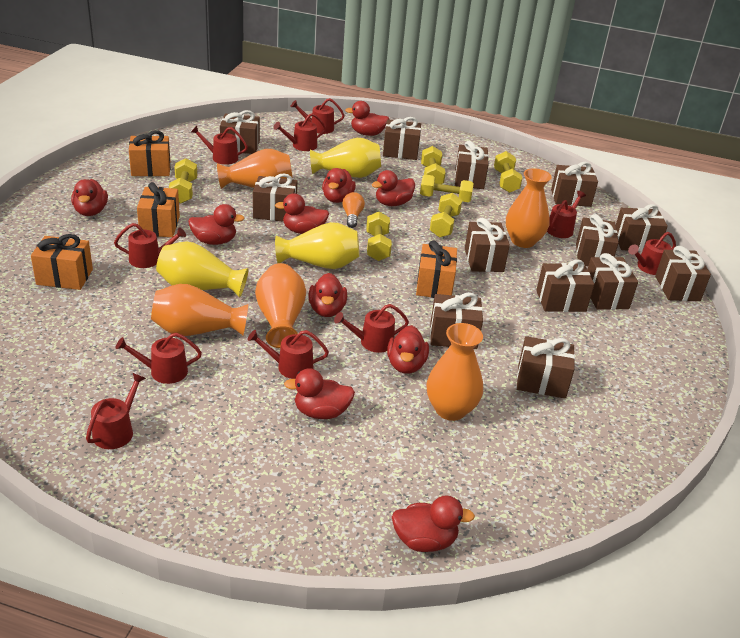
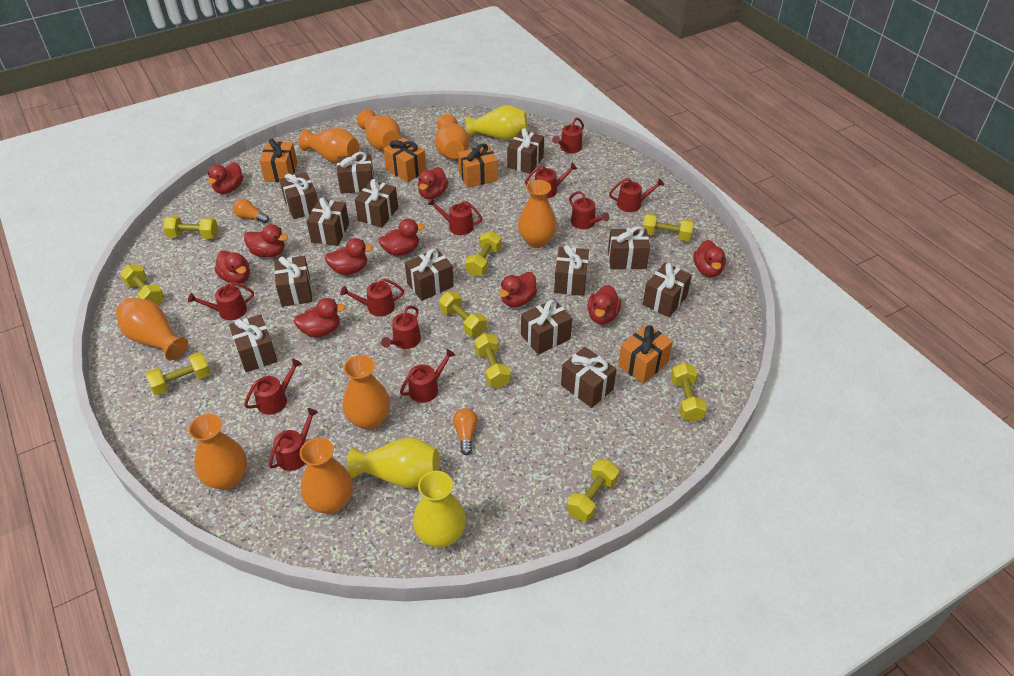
orange light bulb: 1 -> 2
orange vase: 5 -> 8
red watering can: 10 -> 11
yellow dumbbell: 6 -> 9

